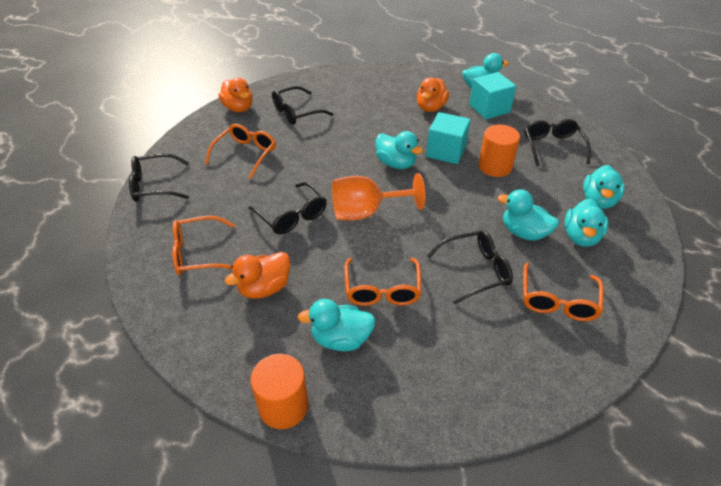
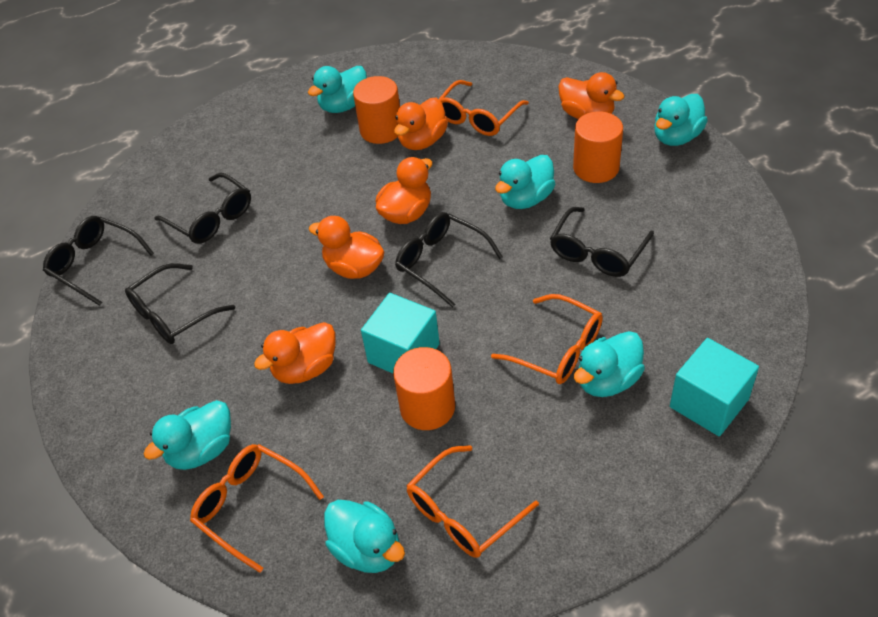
orange cylinder: 2 -> 3
orange duck: 3 -> 5
orange goblet: 1 -> 0

